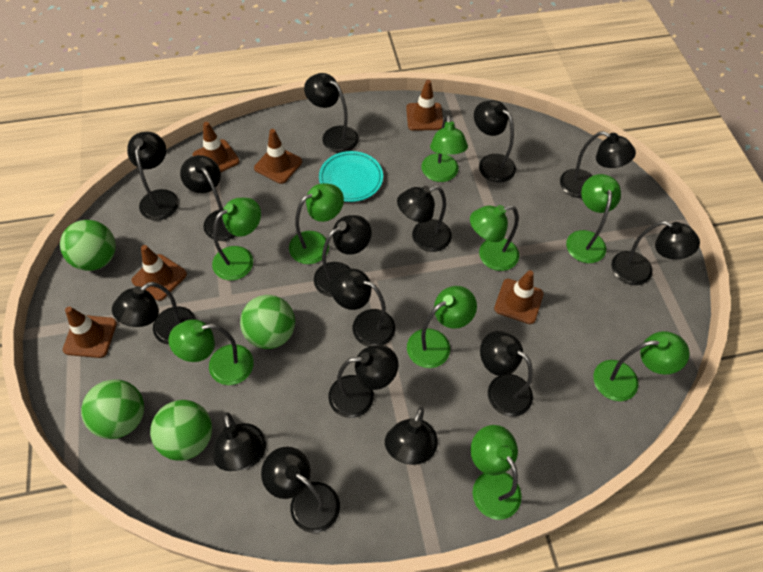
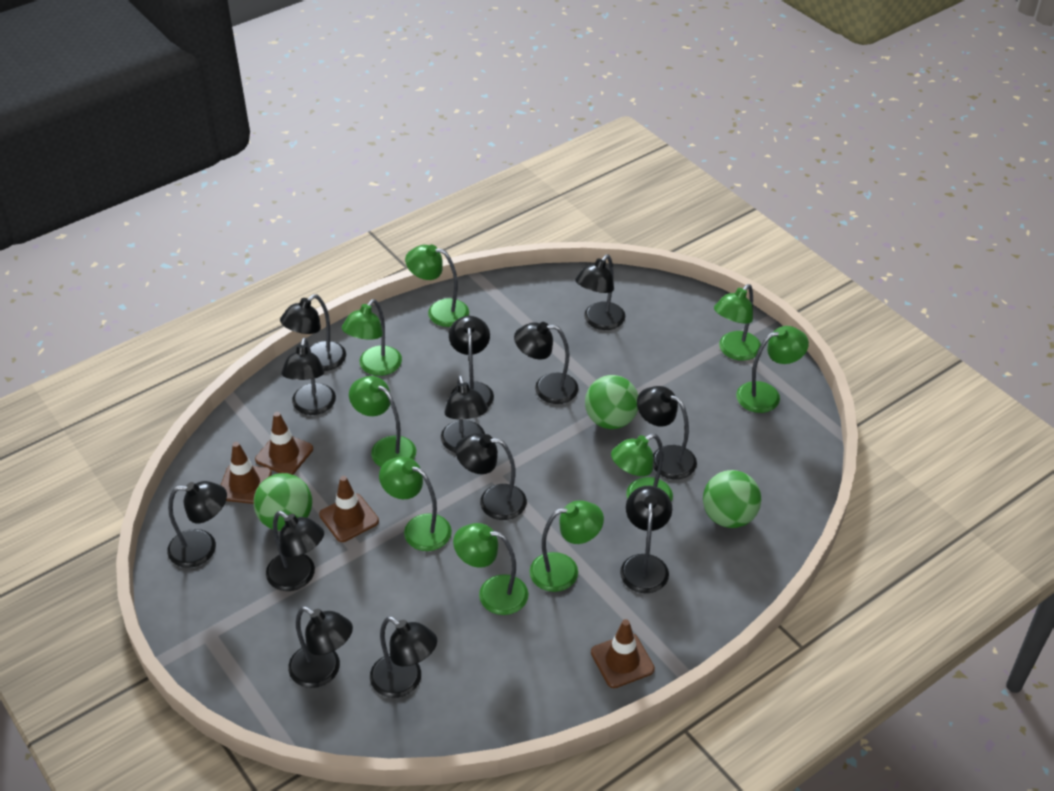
black lamp: 15 -> 13
brown traffic cone: 6 -> 4
green ball: 4 -> 3
turquoise plate: 1 -> 0

